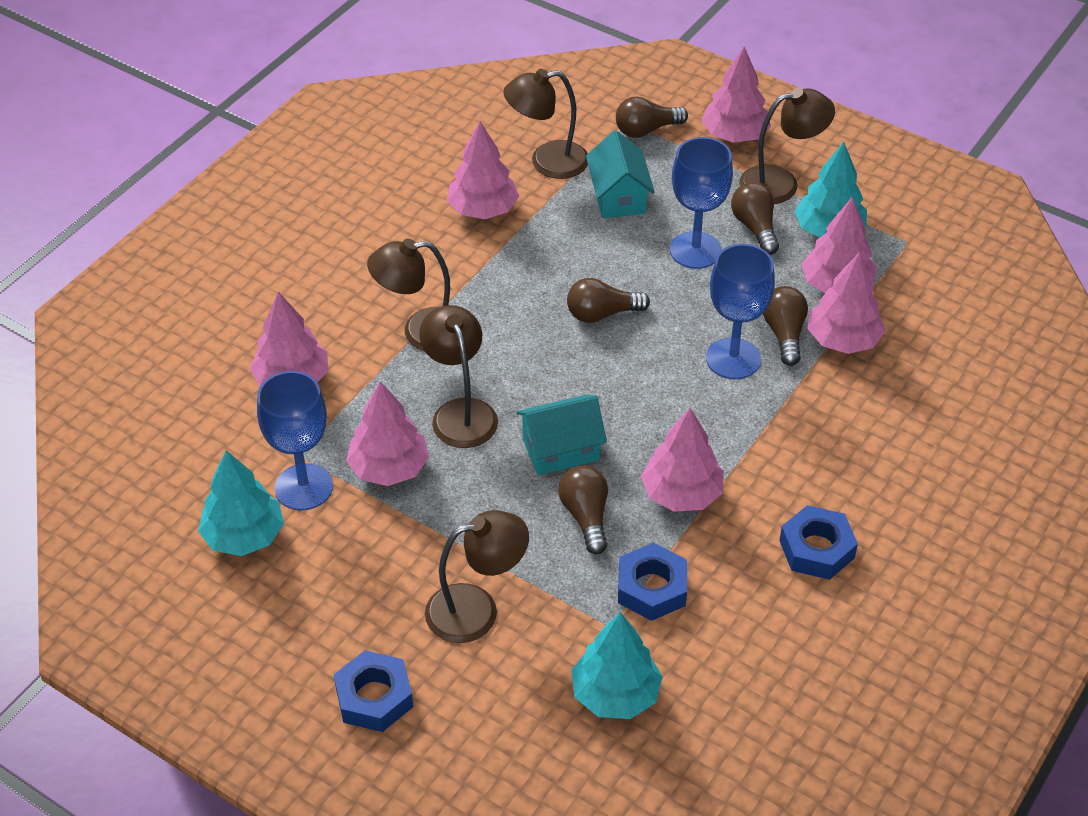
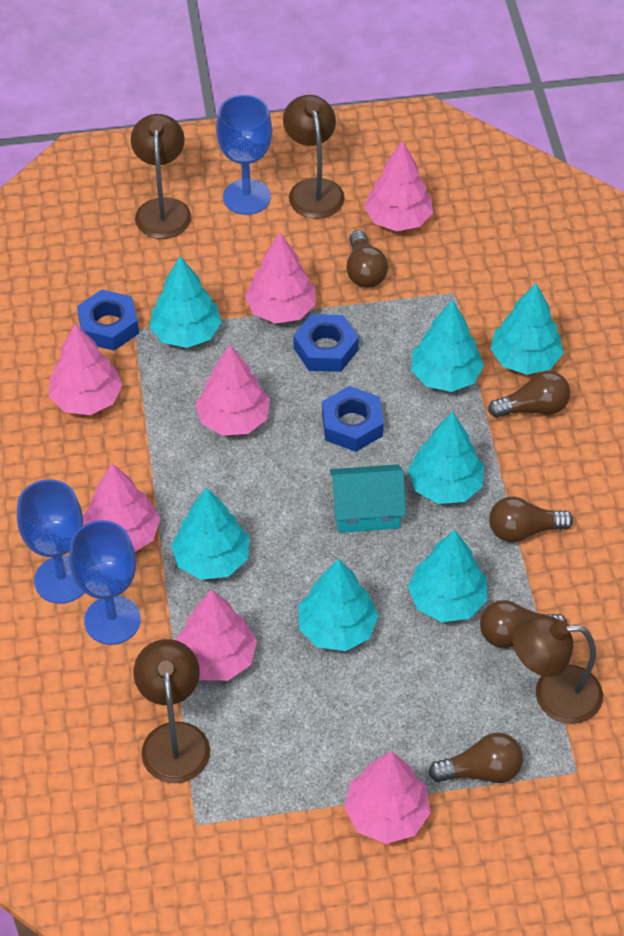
brown lamp: 5 -> 4
turquoise house: 2 -> 1
turquoise tree: 3 -> 7

